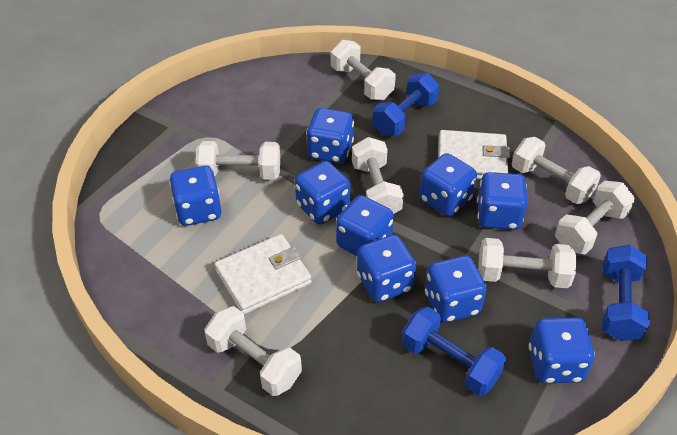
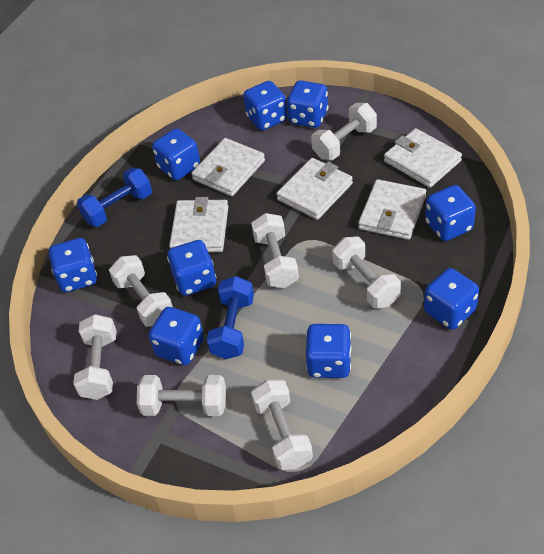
blue dumbbell: 3 -> 2
white wallet: 2 -> 5

